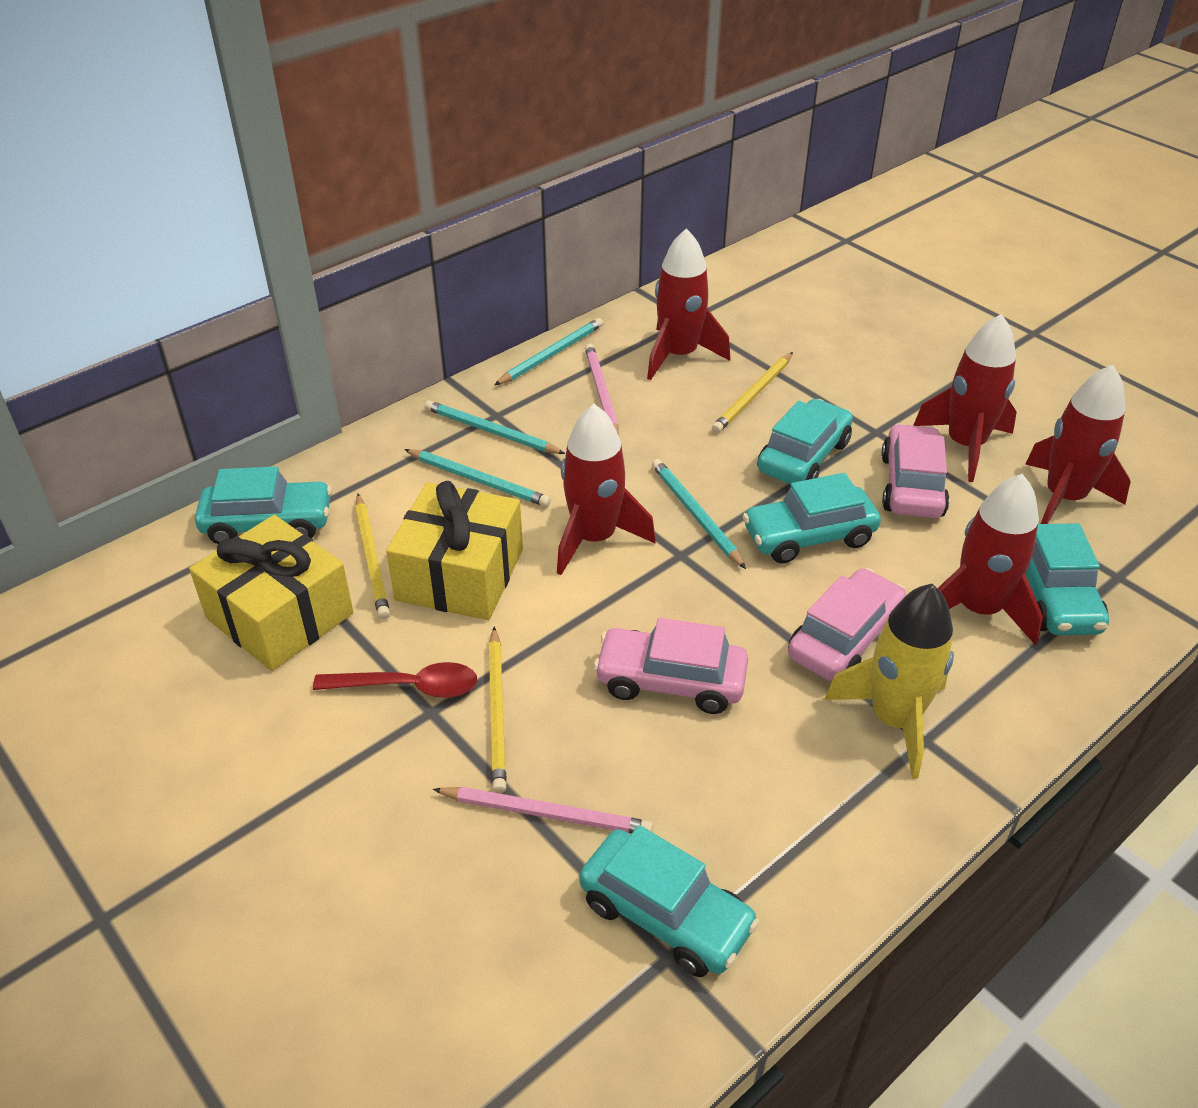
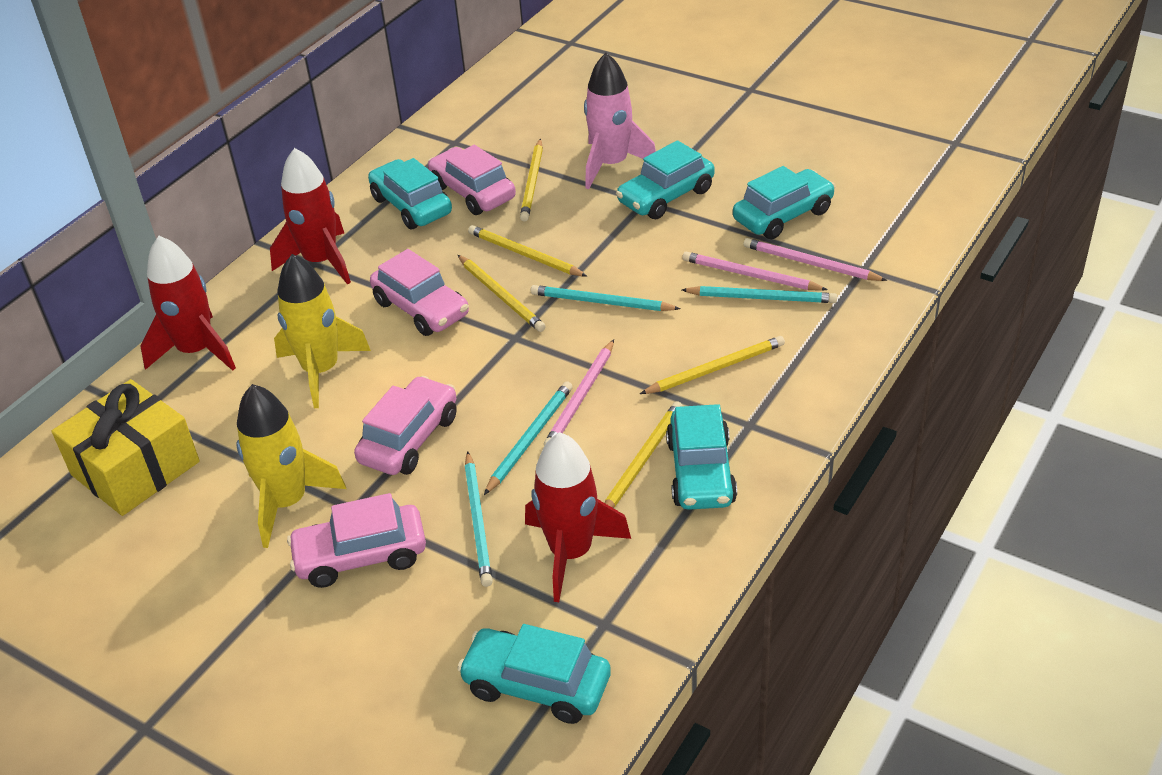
pink car: 3 -> 4
pink pencil: 2 -> 3
pink rocket: 0 -> 1
red rocket: 5 -> 3
red spoon: 1 -> 0
yellow gift: 2 -> 1
yellow pencil: 3 -> 5
yellow rocket: 1 -> 2

